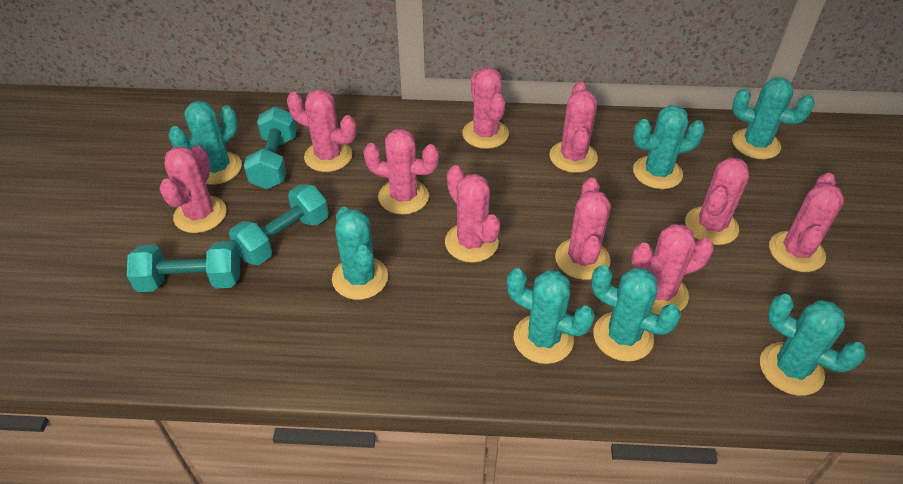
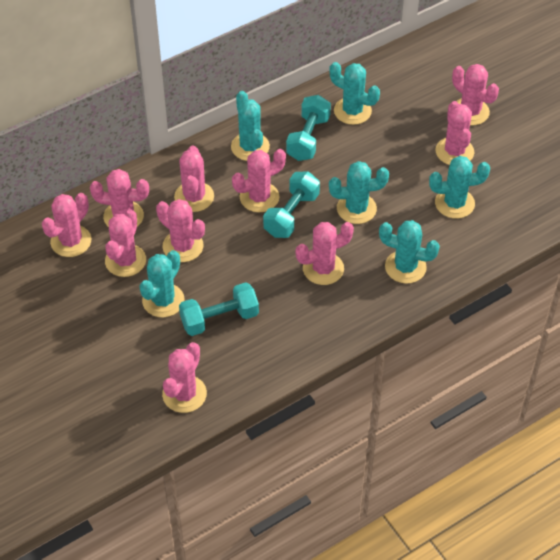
turquoise cactus: 7 -> 6

